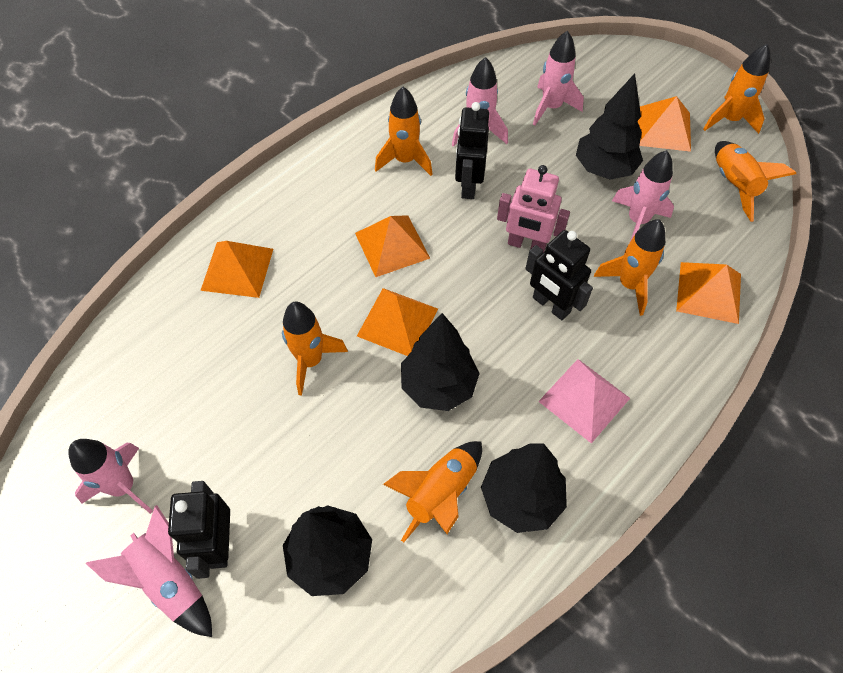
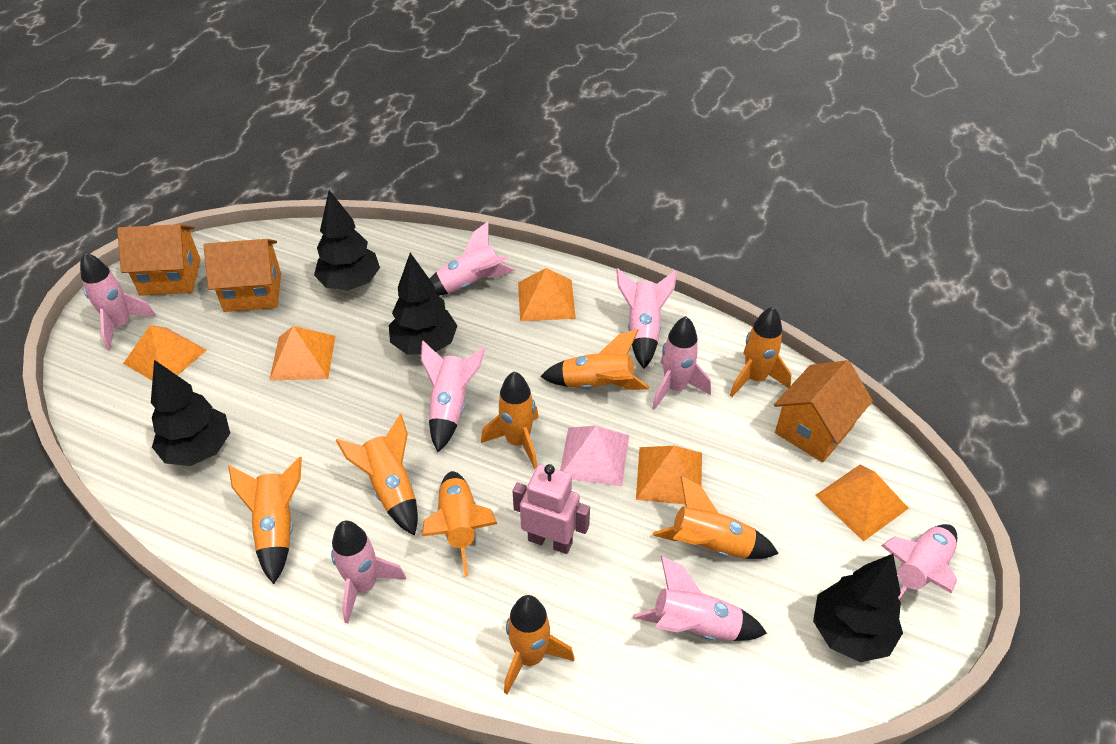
black robot: 3 -> 0
orange house: 0 -> 3
orange rocket: 6 -> 8
pink rocket: 5 -> 8

